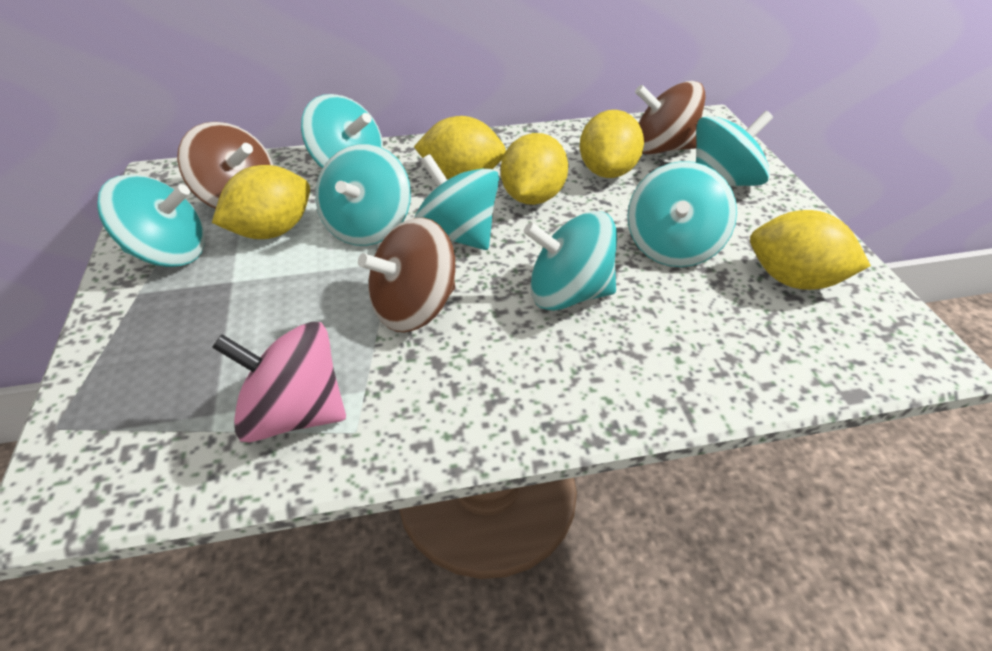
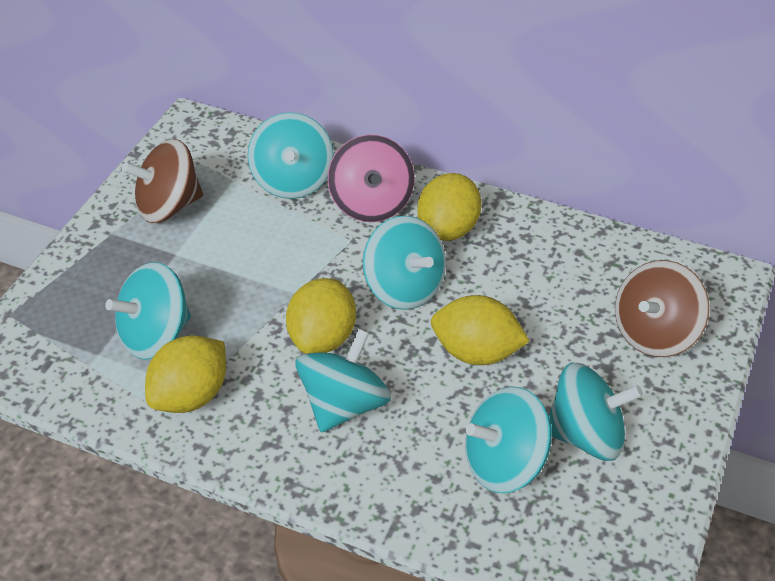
brown spinning top: 3 -> 2
turquoise spinning top: 7 -> 6
yellow lemon: 5 -> 4

